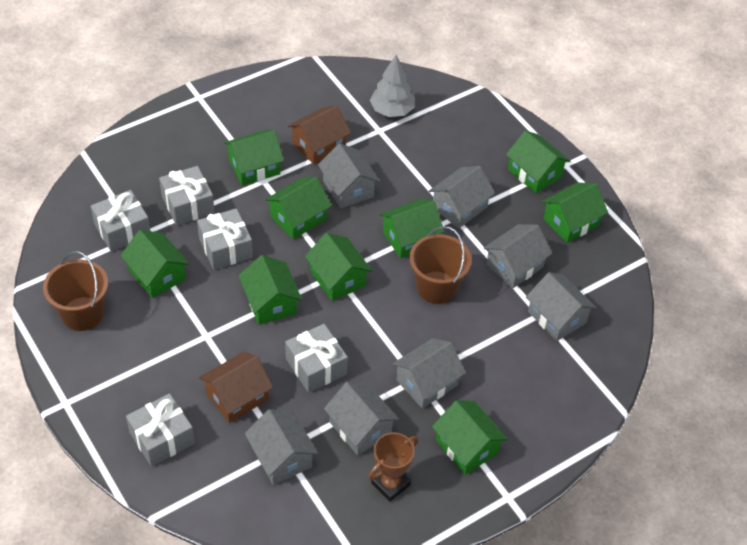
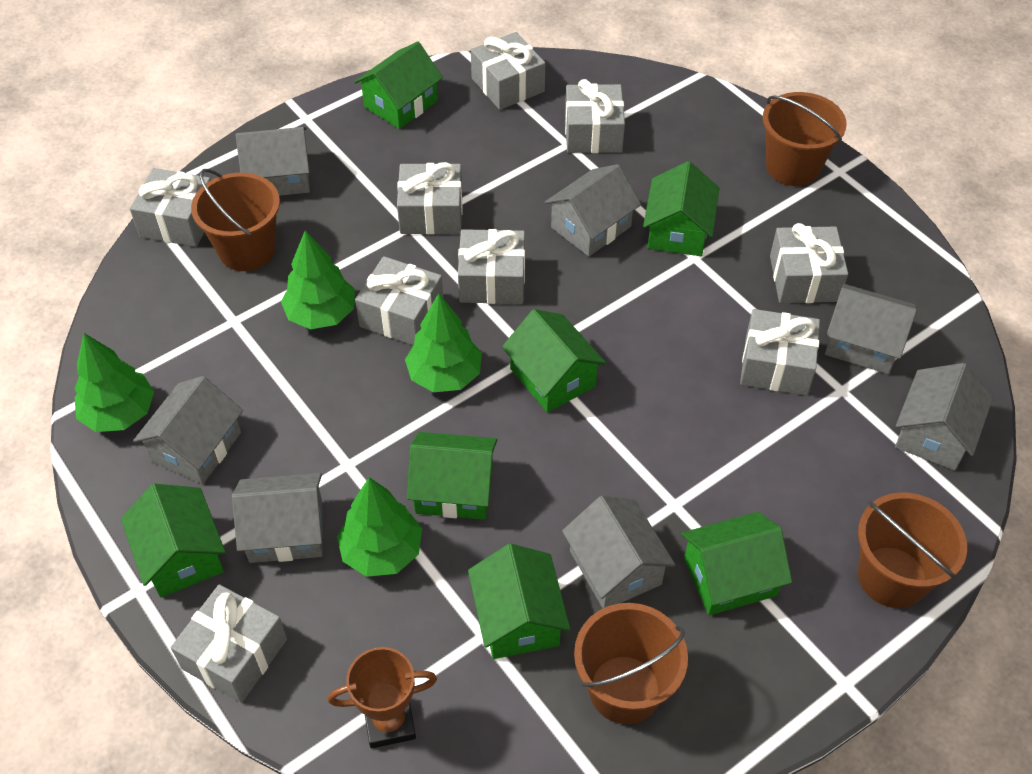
brown bucket: 2 -> 4
brown house: 2 -> 0
green house: 9 -> 7
green tree: 0 -> 4
grey gift: 5 -> 9
grey tree: 1 -> 0

